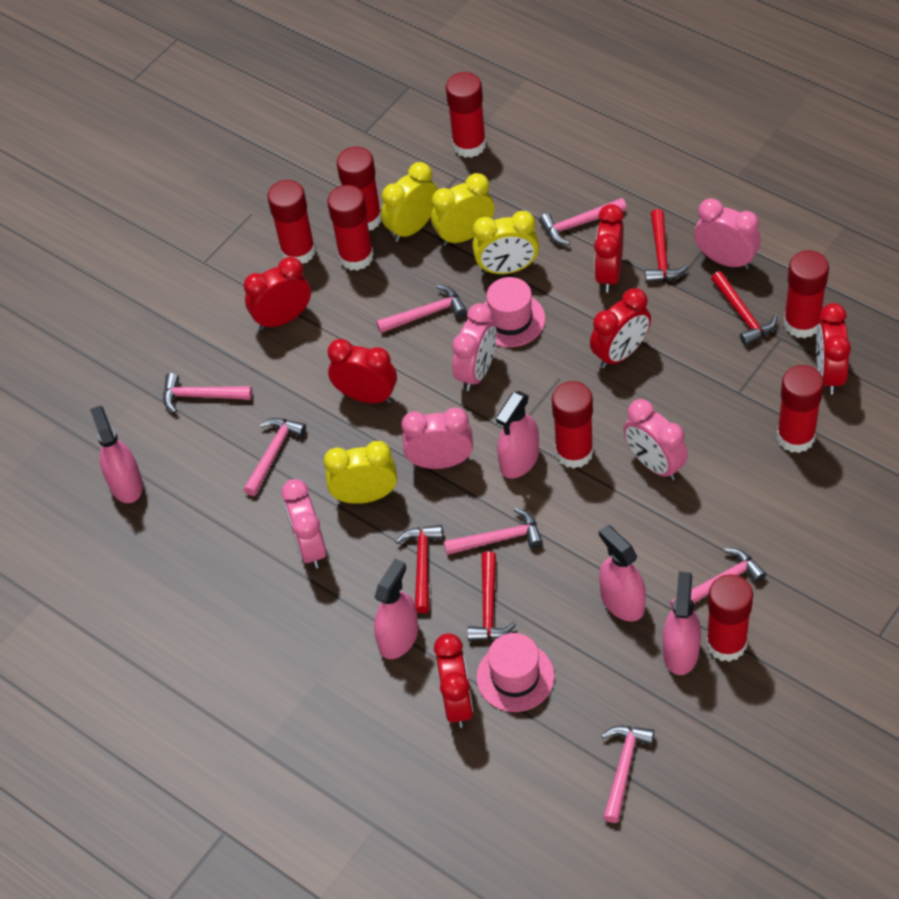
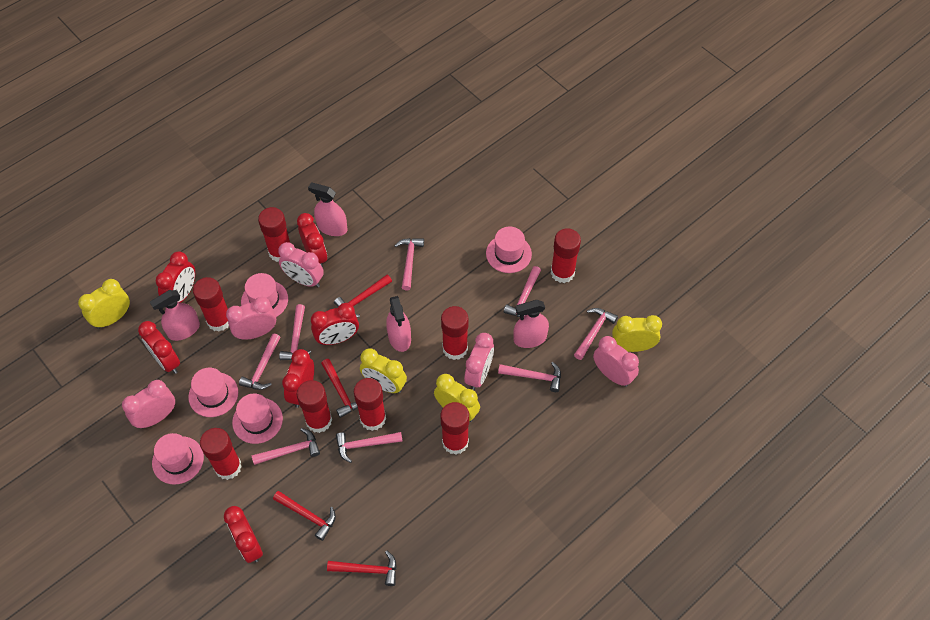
pink hammer: 7 -> 8
pink hat: 2 -> 5
pink spray bottle: 5 -> 4

